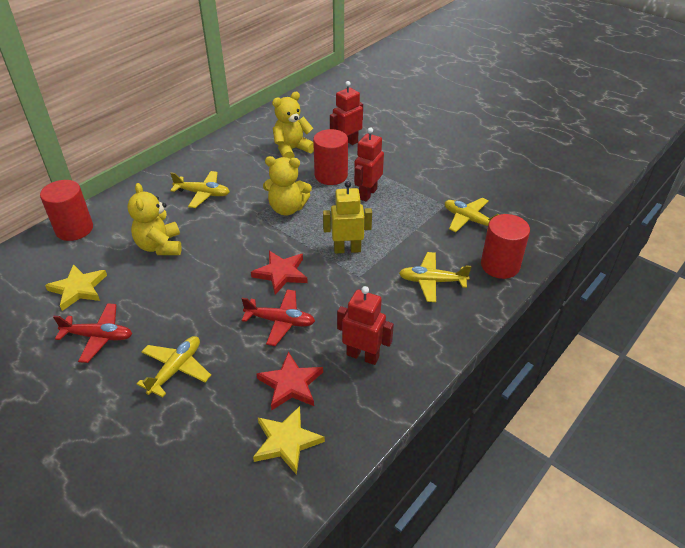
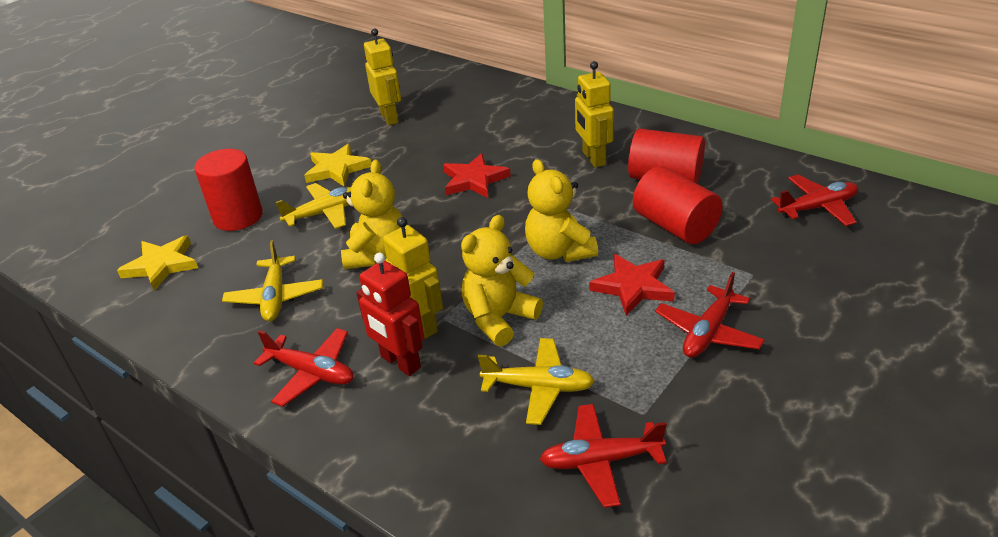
red plane: 2 -> 4
red robot: 3 -> 1
yellow plane: 4 -> 3
yellow robot: 1 -> 3

